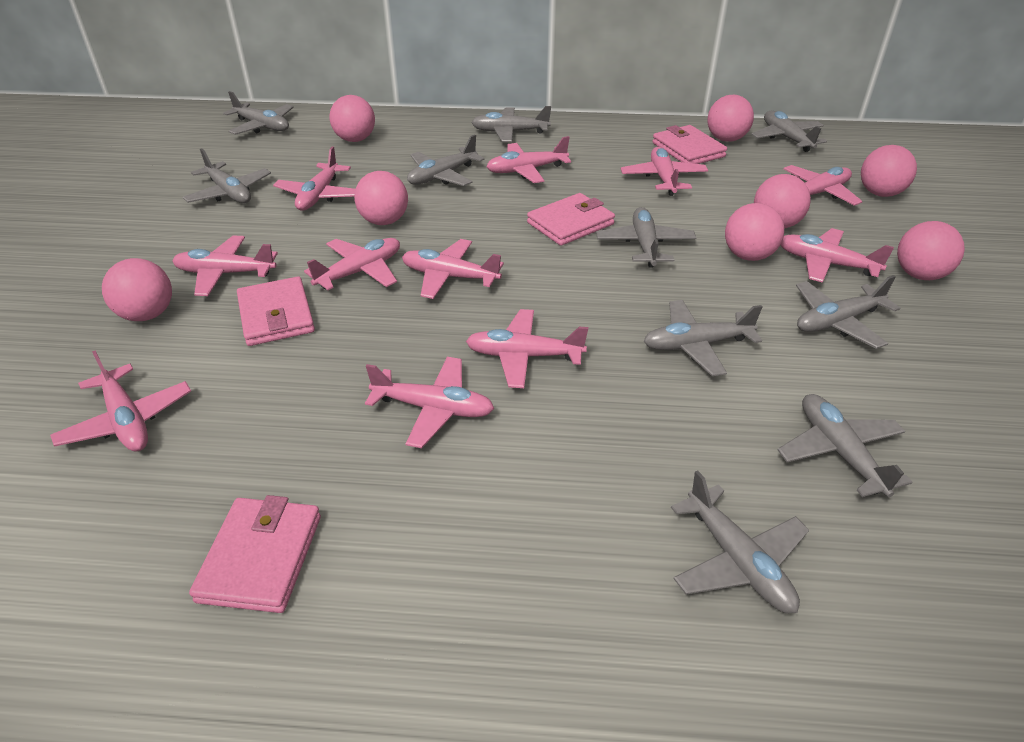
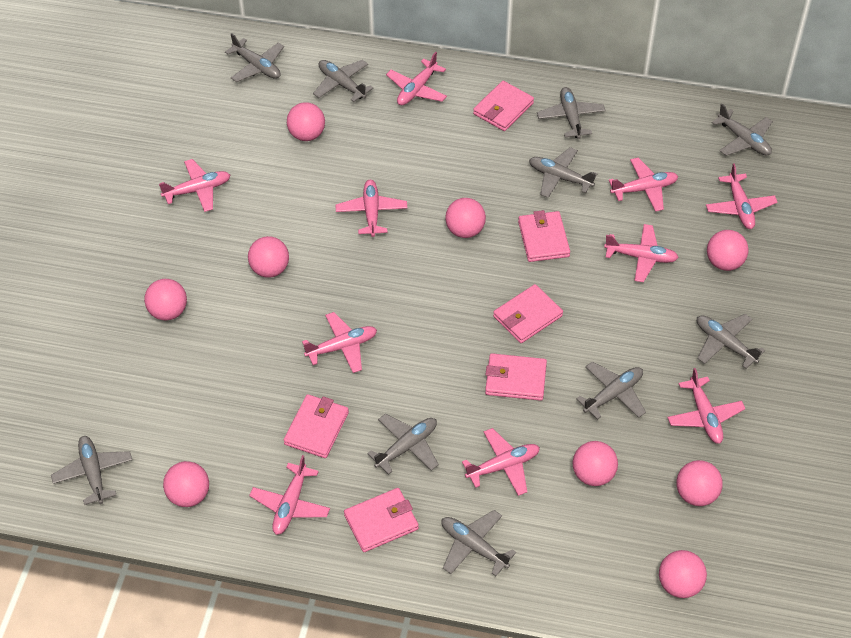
pink ball: 8 -> 9
pink plane: 11 -> 10
pink wallet: 4 -> 6

